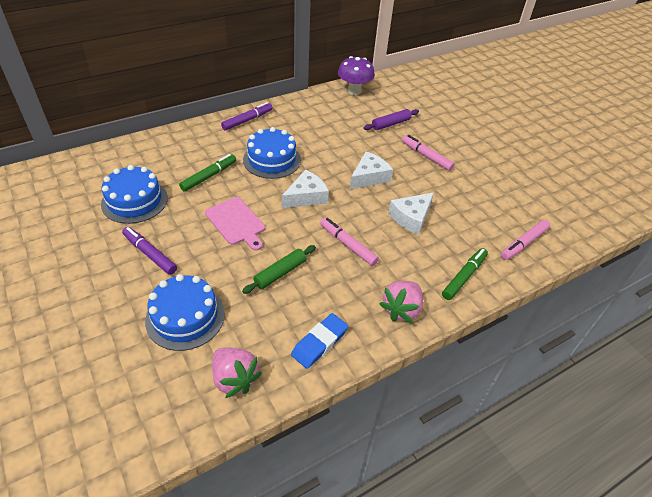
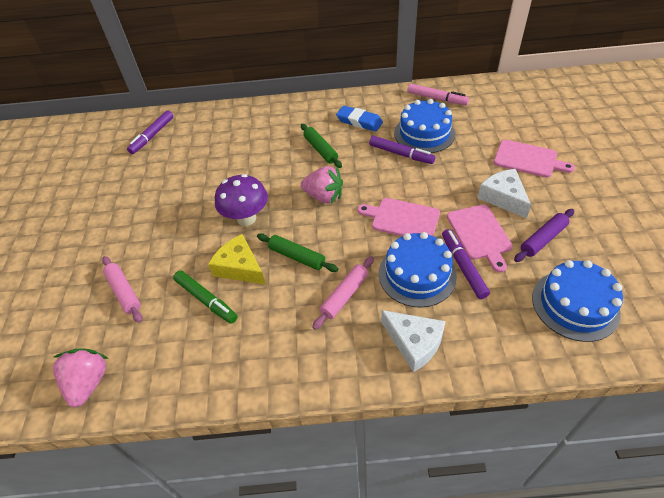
green marker: 2 -> 1
green rolling pin: 1 -> 2
pink cutting board: 1 -> 3
pink marker: 3 -> 1
pink rolling pin: 0 -> 2
purple marker: 2 -> 3
white cheese: 3 -> 2
yellow cheese: 0 -> 1

